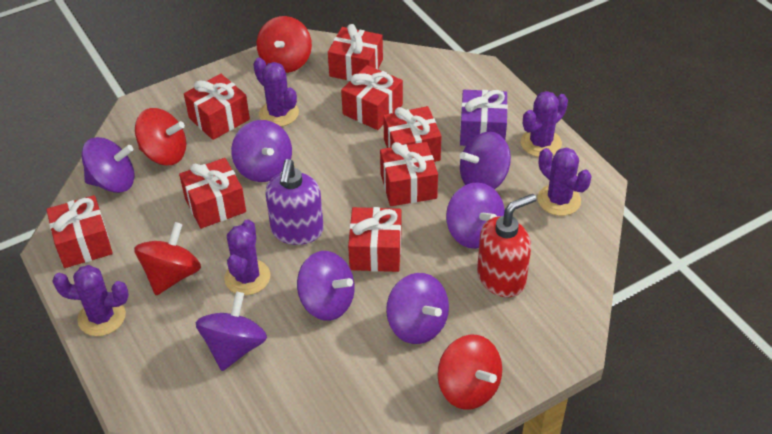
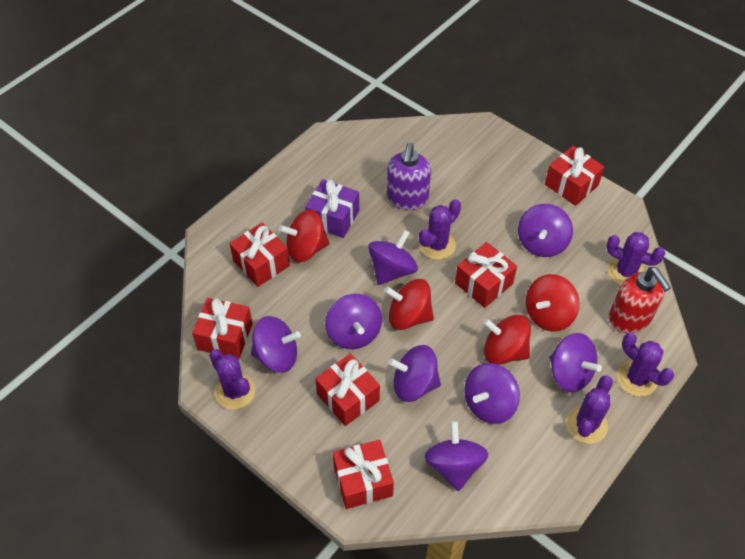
purple spinning top: 7 -> 8
red gift: 8 -> 6

